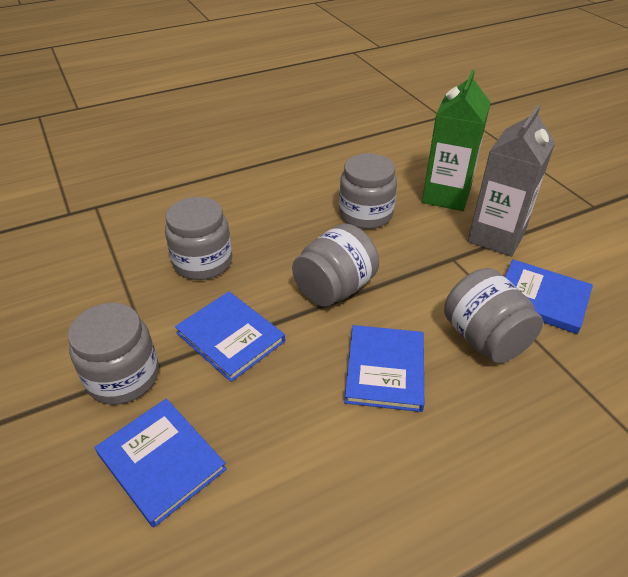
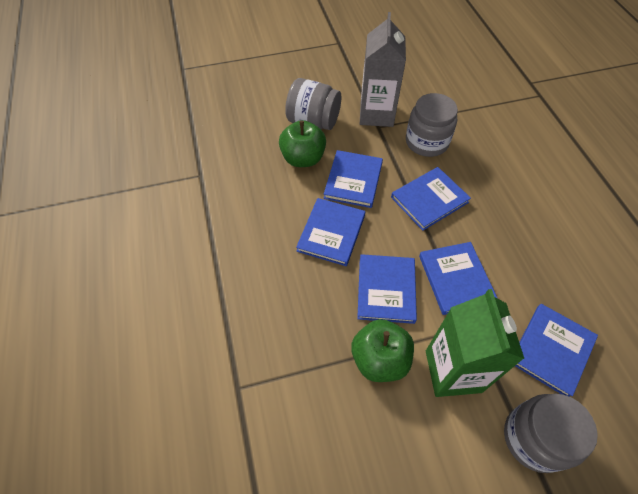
blue book: 4 -> 6
green apple: 0 -> 2
grey jar: 5 -> 3

